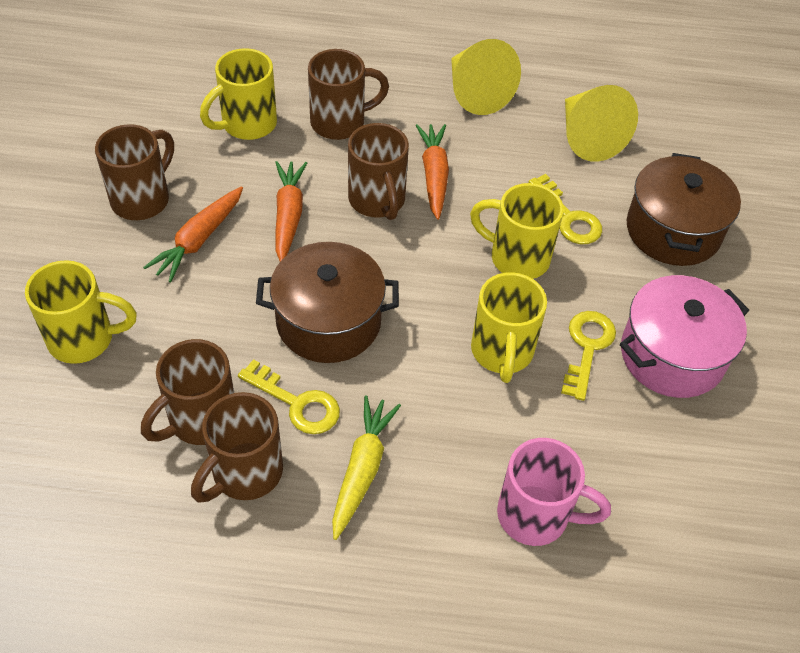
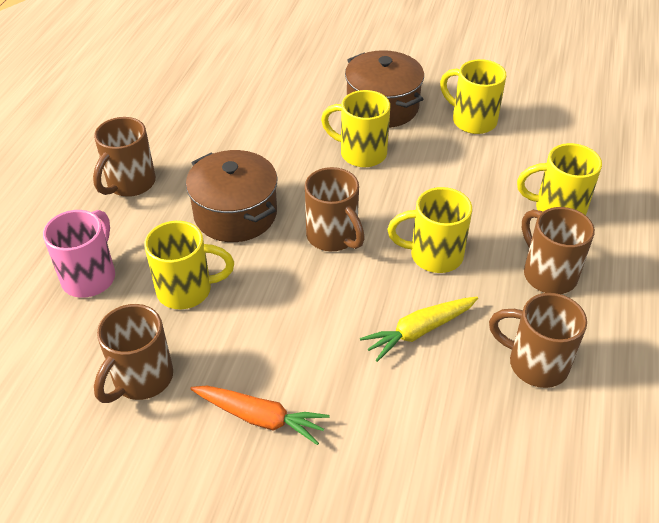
orange carrot: 3 -> 1
pink pot: 1 -> 0
yellow cone: 2 -> 0
yellow key: 3 -> 0
yellow mug: 4 -> 5

